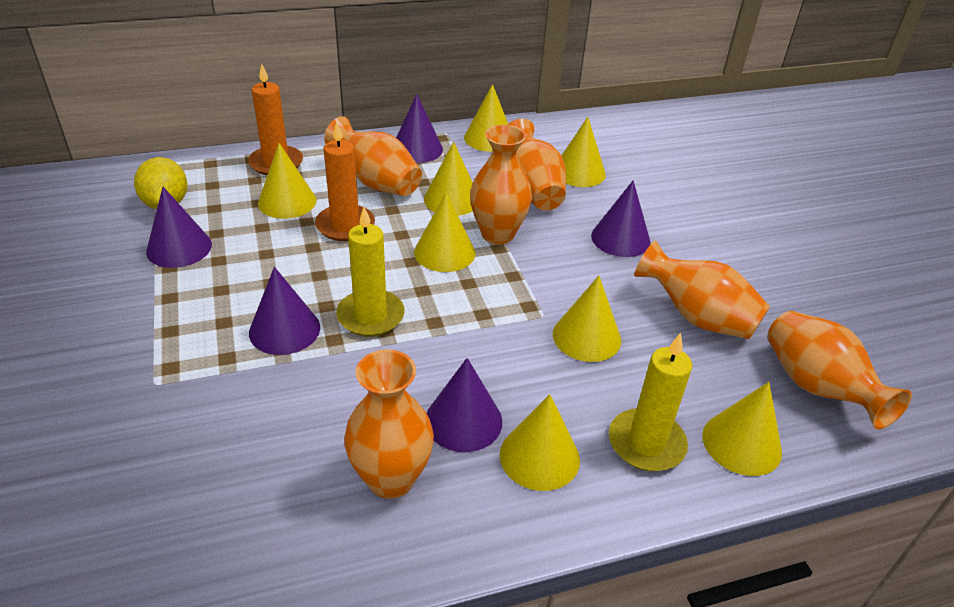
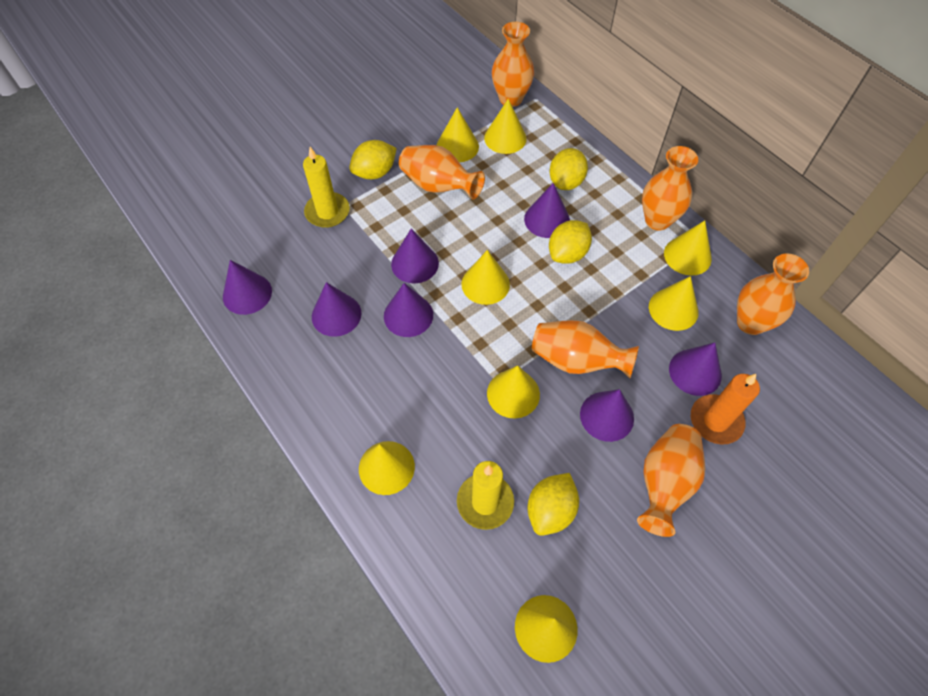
orange candle: 2 -> 1
purple cone: 5 -> 7
yellow lemon: 1 -> 4

